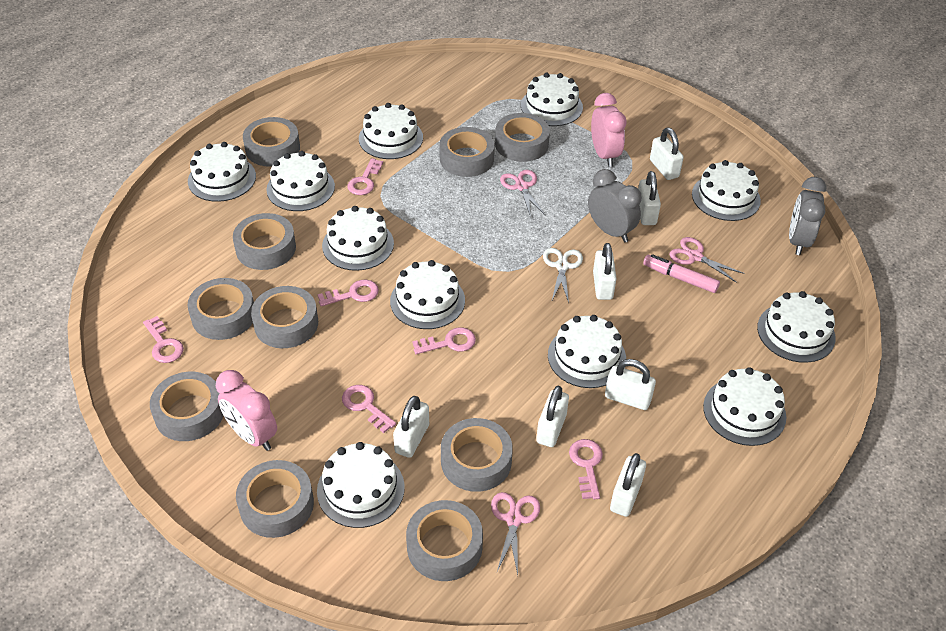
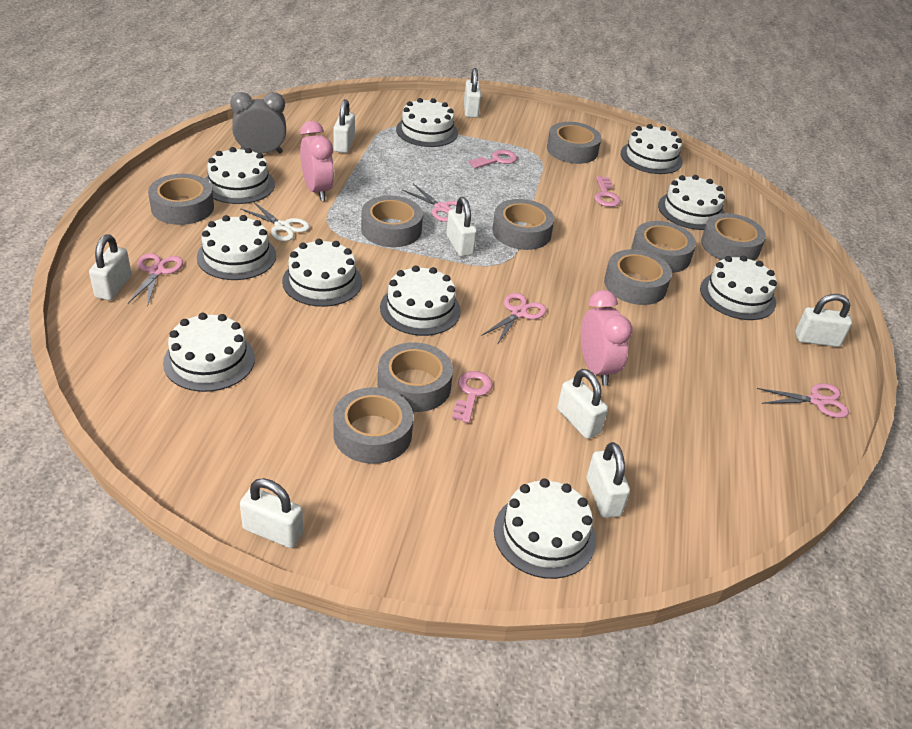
grey clock: 2 -> 1
grey tape: 10 -> 9
pink key: 6 -> 3
pink marker: 1 -> 0
pink scissors: 3 -> 4
white cake: 11 -> 10
white padlock: 7 -> 8

